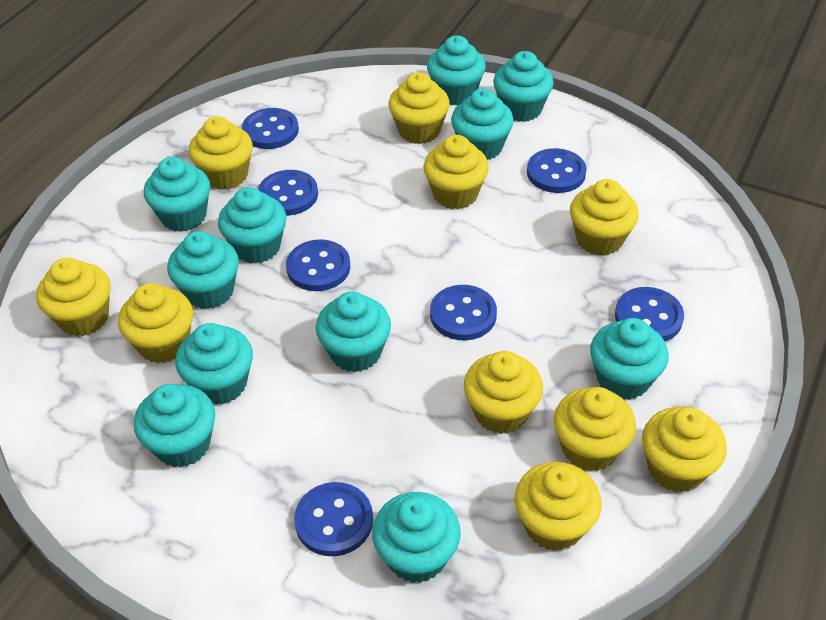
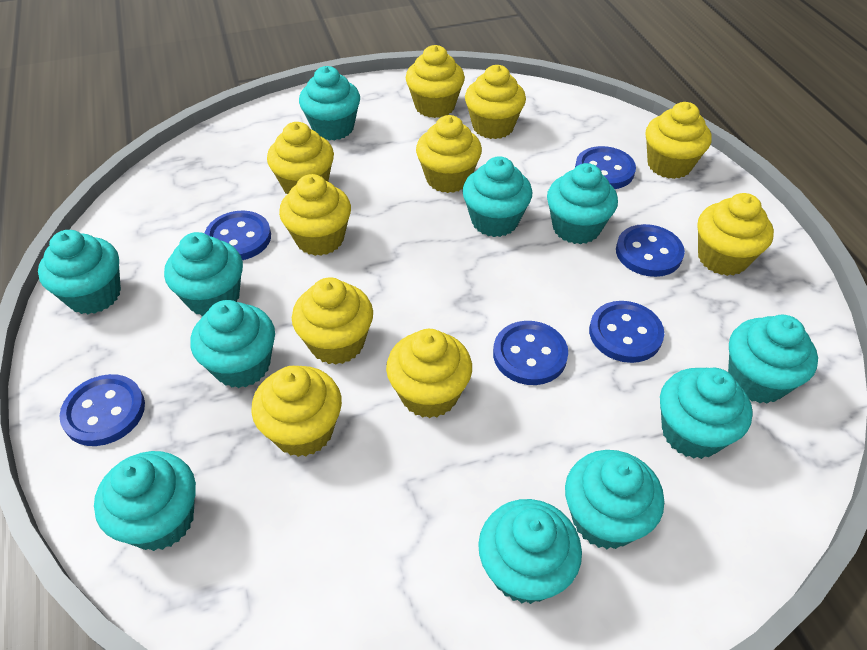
blue button: 7 -> 6

